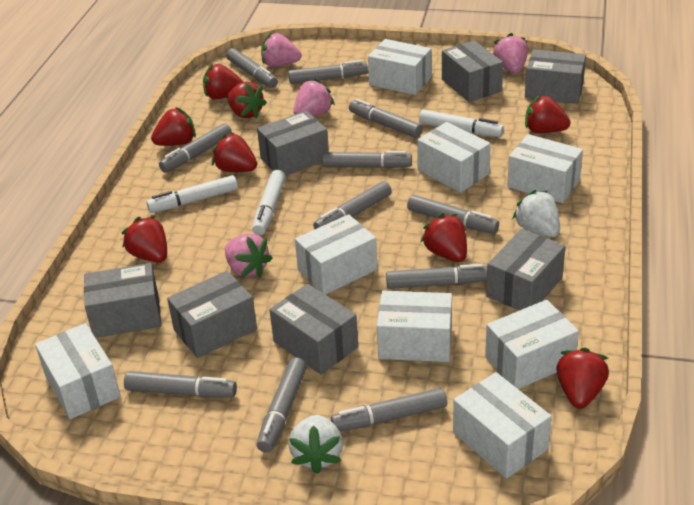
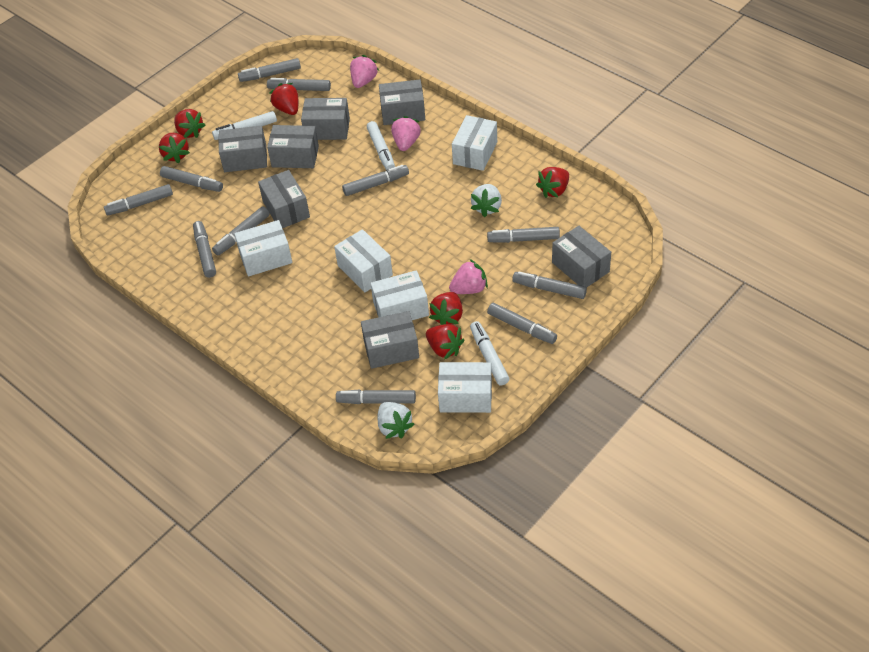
pink strawberry: 4 -> 3
red strawberry: 8 -> 6
white box: 8 -> 5

